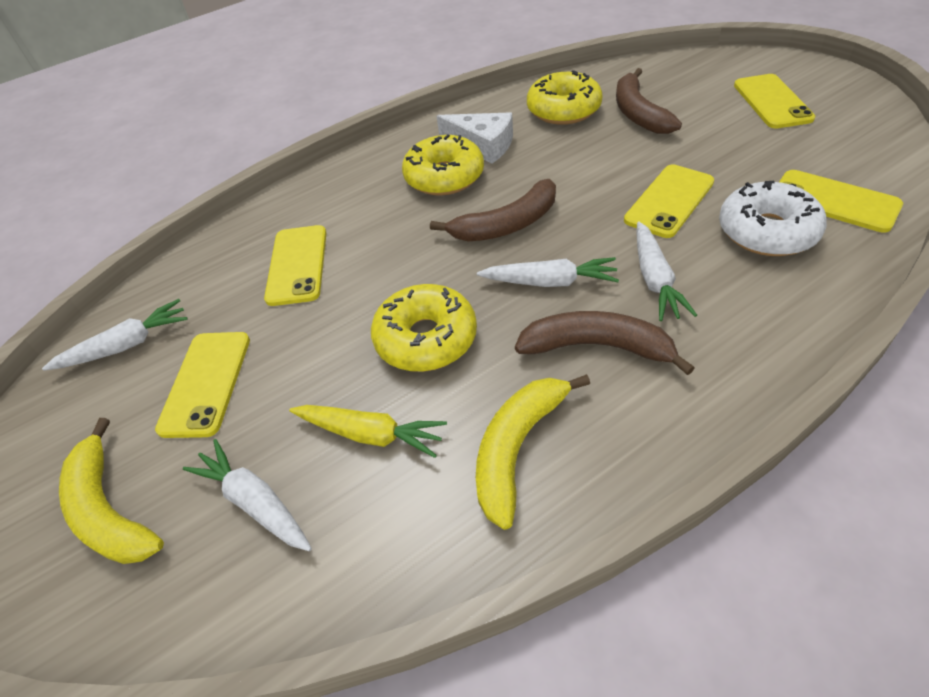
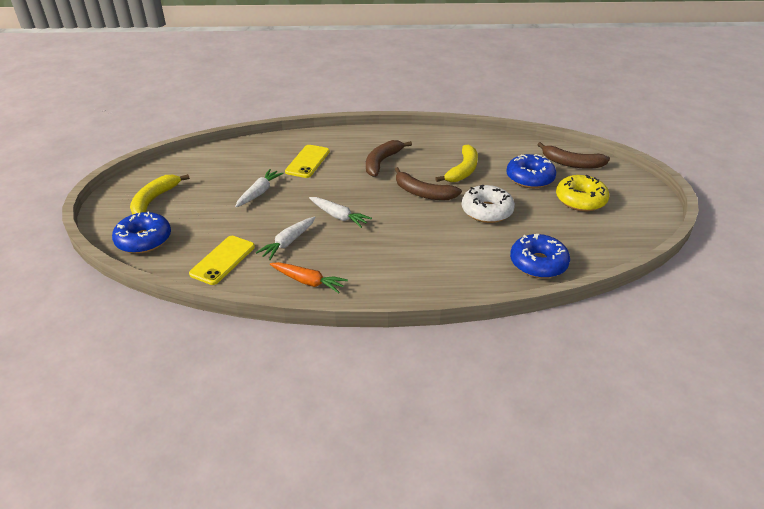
blue donut: 0 -> 3
orange carrot: 0 -> 1
white carrot: 4 -> 3
white cheese: 1 -> 0
yellow carrot: 1 -> 0
yellow donut: 3 -> 1
yellow phone: 5 -> 2

